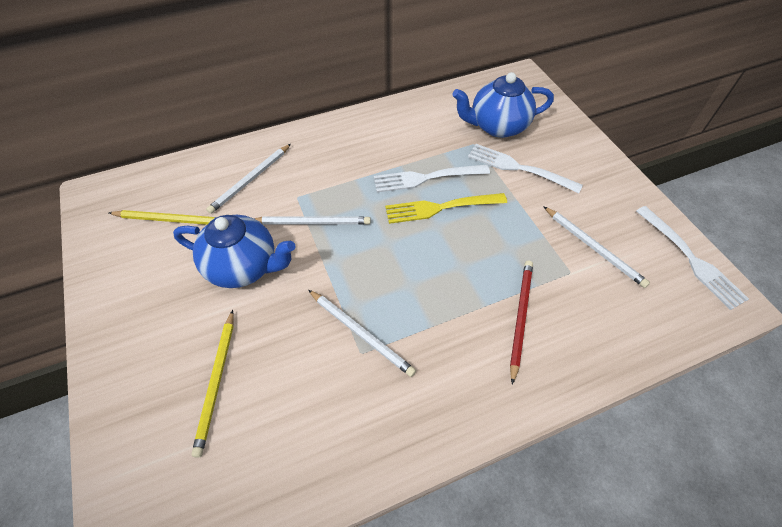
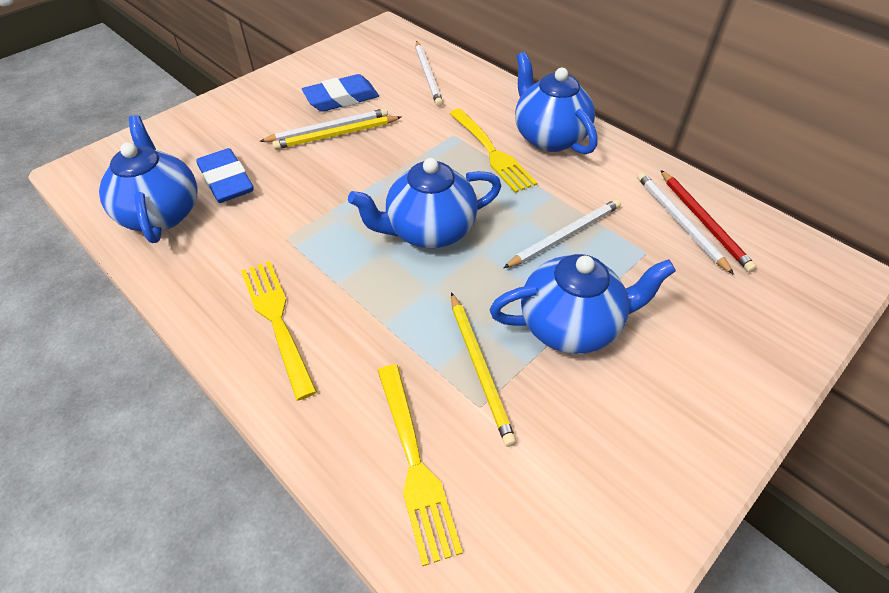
blue eraser: 0 -> 2
blue teapot: 2 -> 4
white fork: 3 -> 0
yellow fork: 1 -> 3

